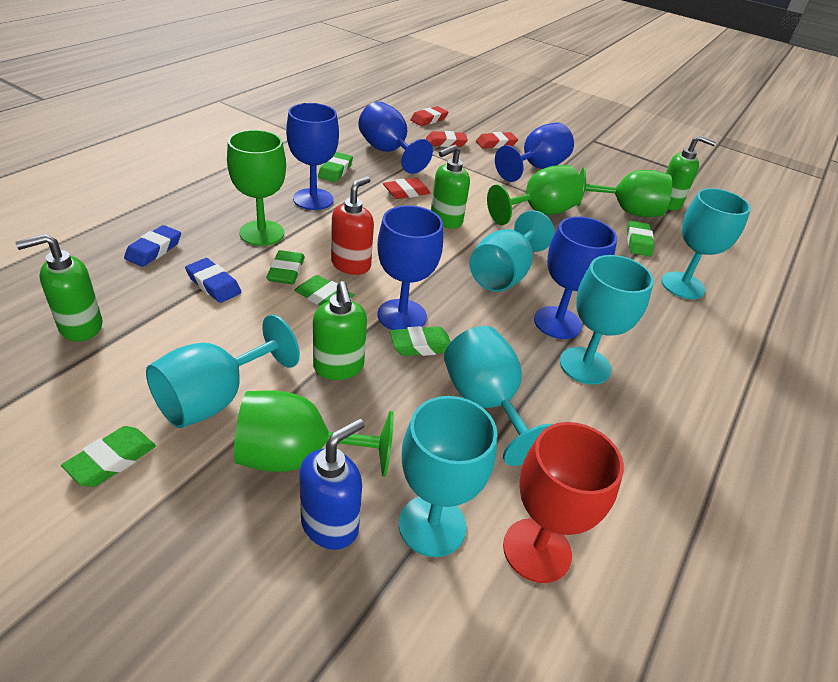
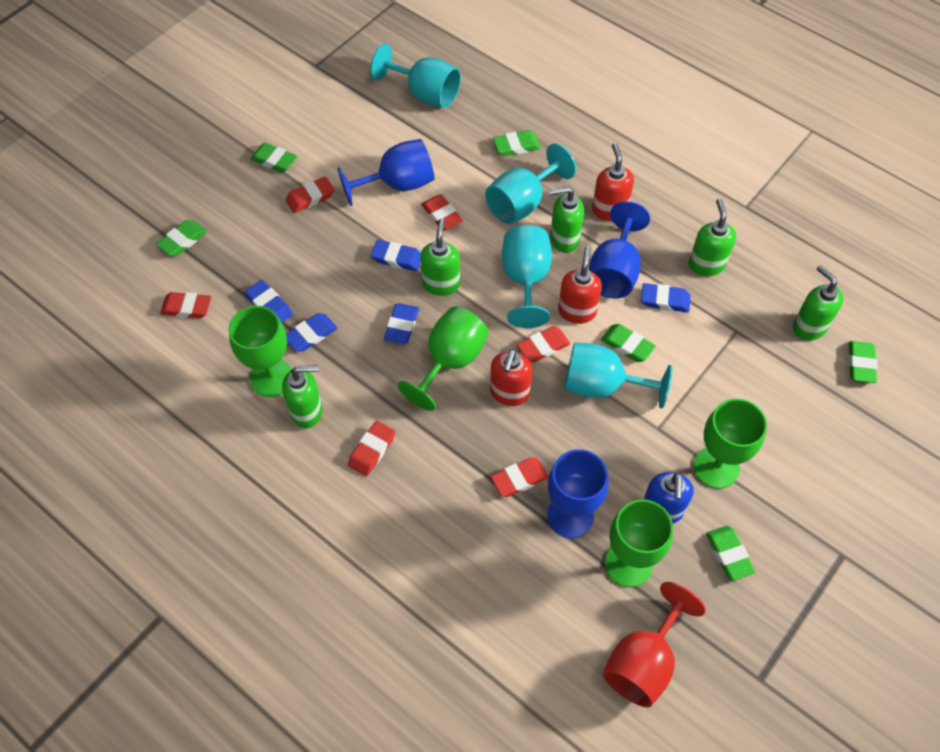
blue eraser: 2 -> 5
blue goblet: 5 -> 3
green soap dispenser: 4 -> 5
red eraser: 4 -> 6
red soap dispenser: 1 -> 3
turquoise goblet: 6 -> 4

